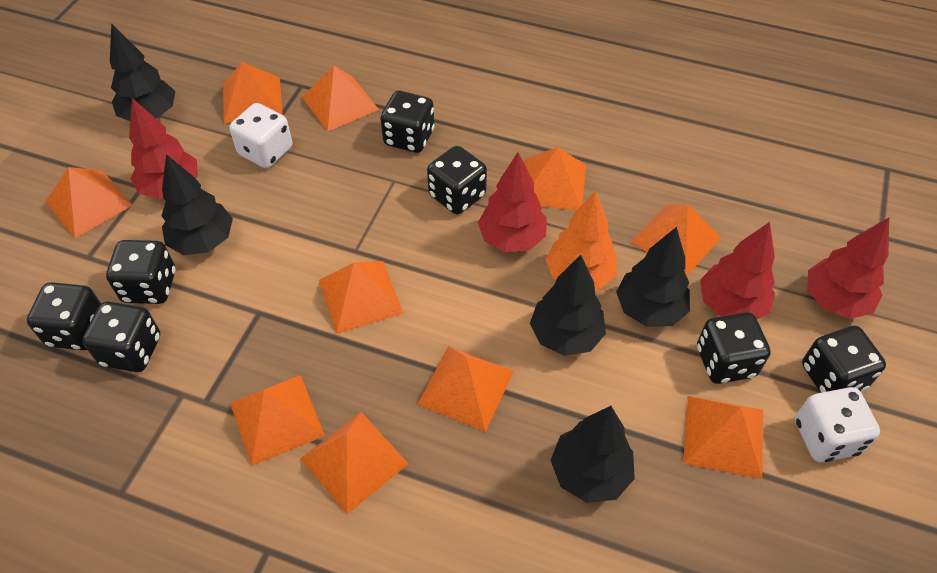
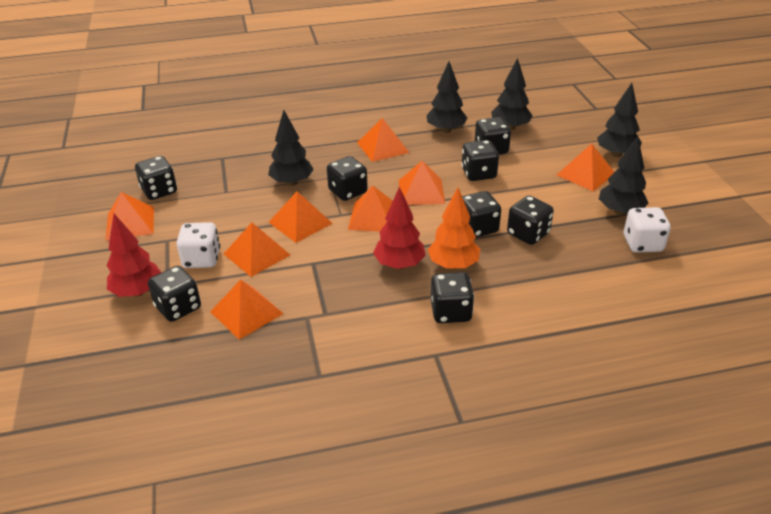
black dice: 7 -> 8
orange pyramid: 10 -> 8
red tree: 4 -> 2

